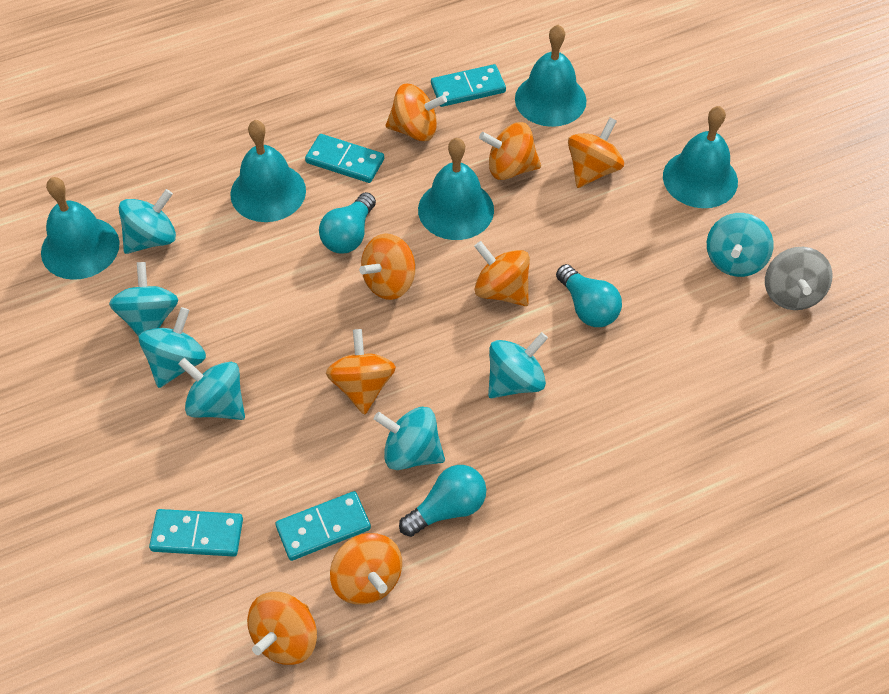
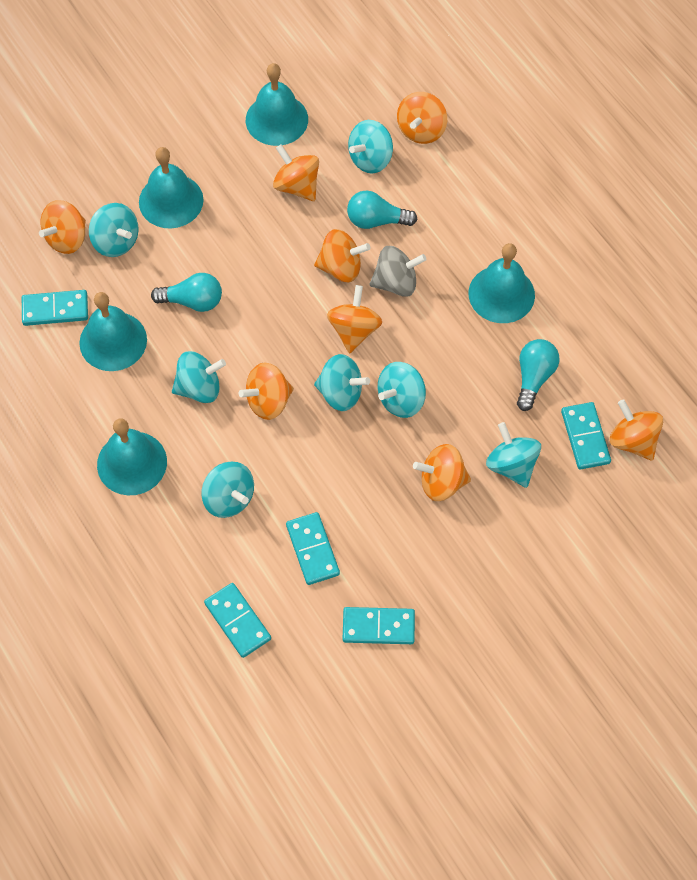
turquoise domino: 4 -> 5

